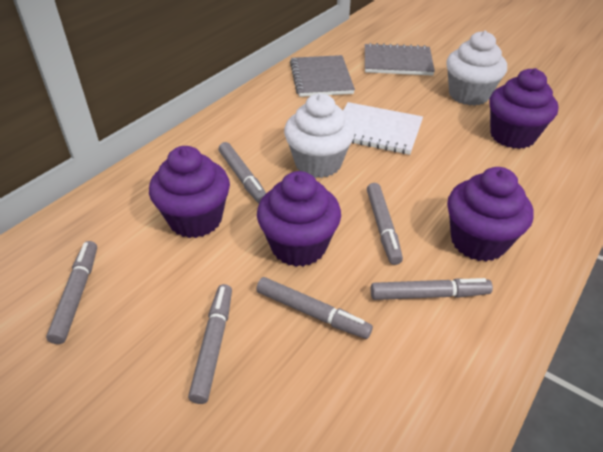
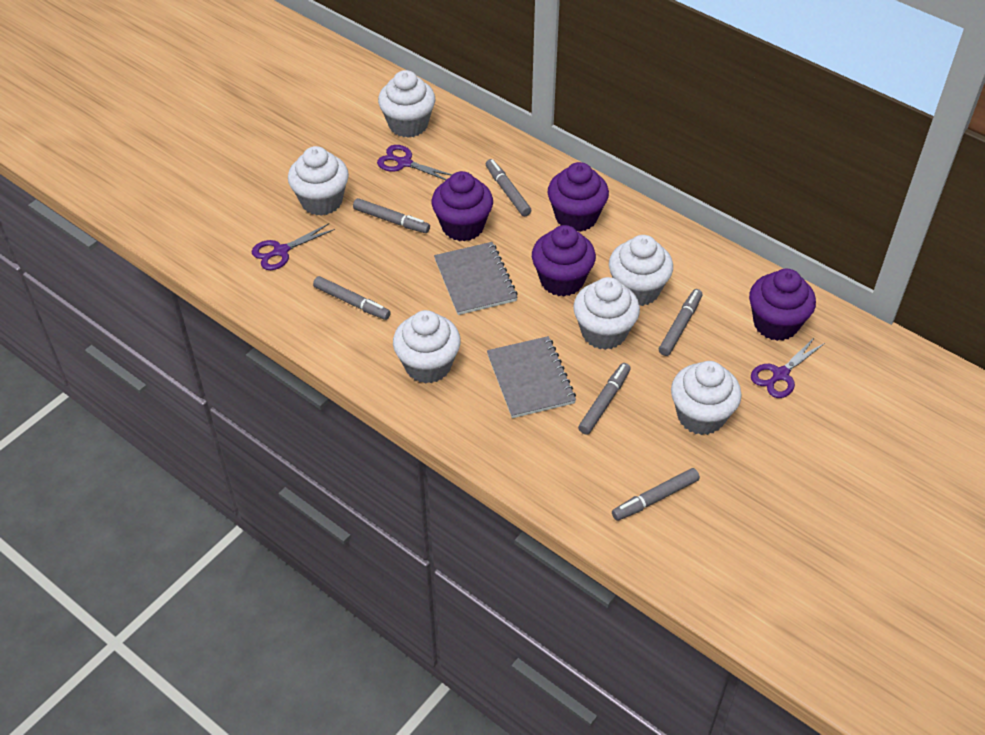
purple scissors: 0 -> 3
white cupcake: 2 -> 6
white notebook: 1 -> 0

